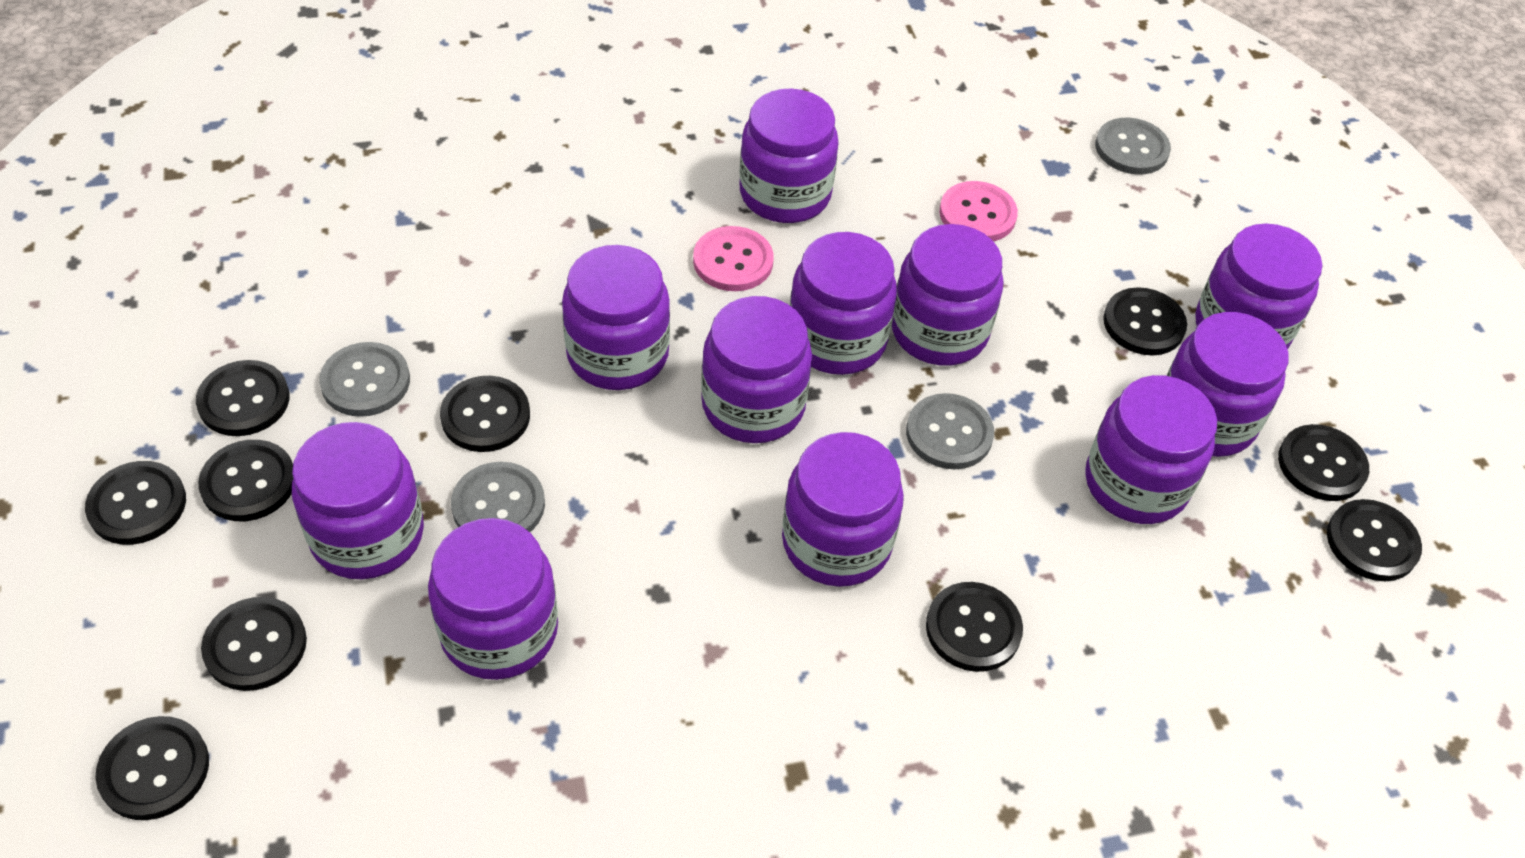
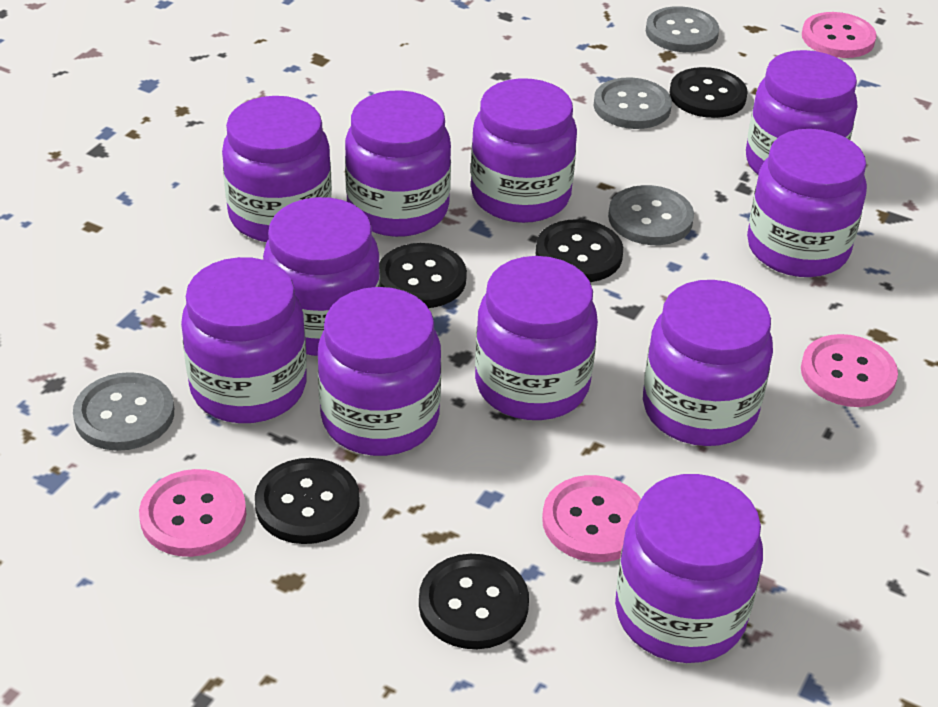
black button: 10 -> 5
pink button: 2 -> 4

